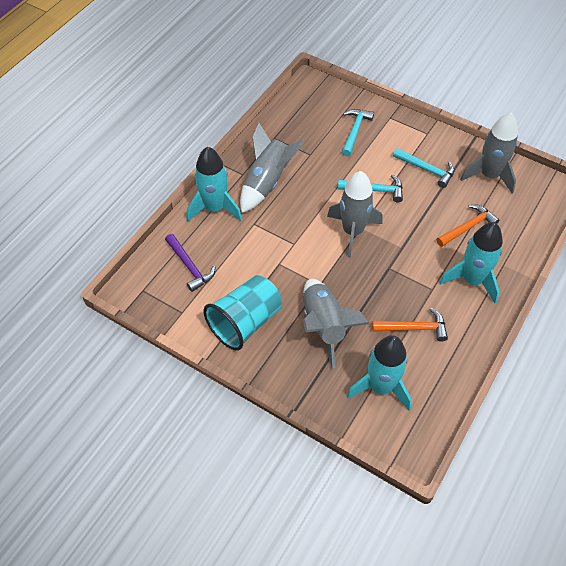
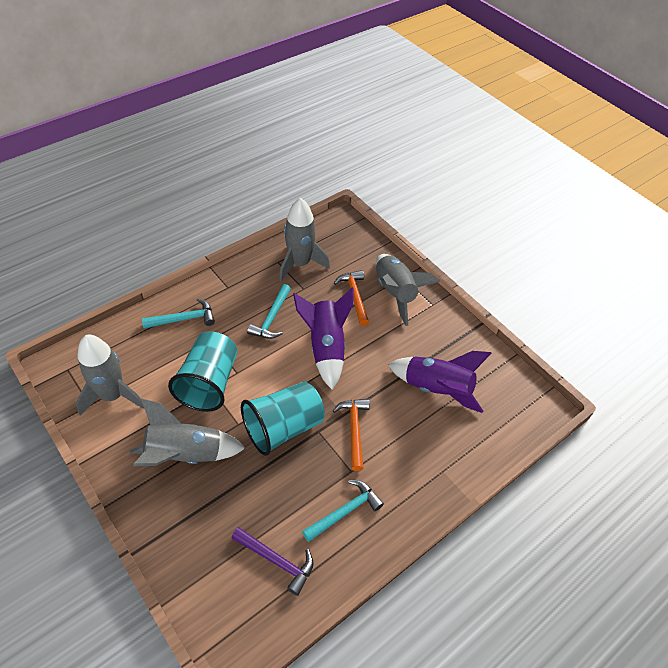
purple rocket: 0 -> 2
turquoise cup: 1 -> 2
turquoise rocket: 3 -> 0

